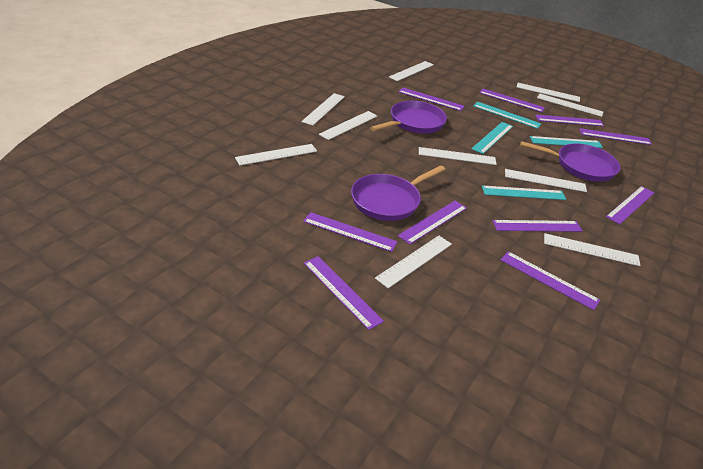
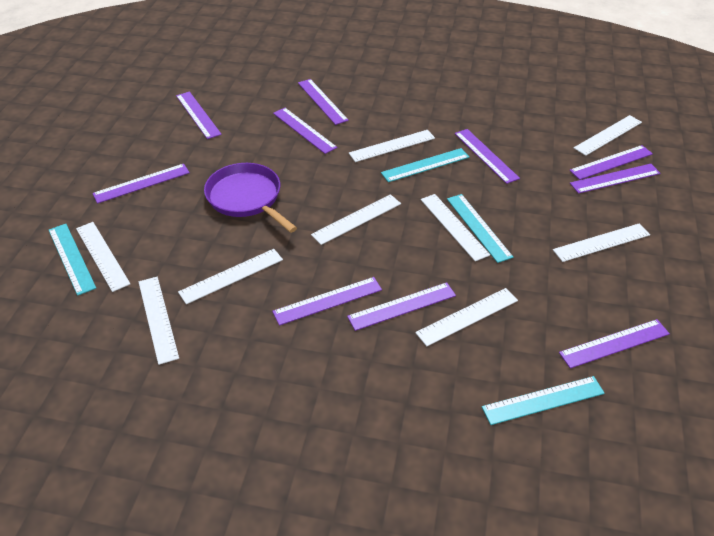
purple pan: 3 -> 1
white ruler: 10 -> 9

